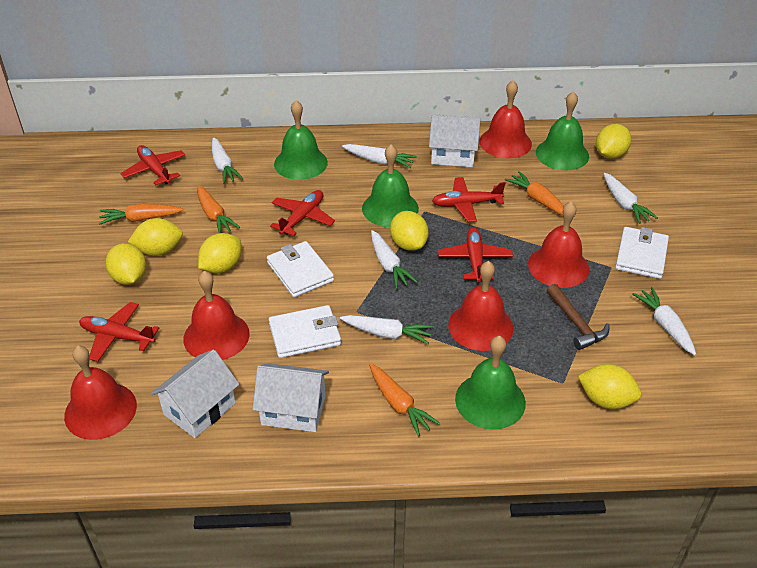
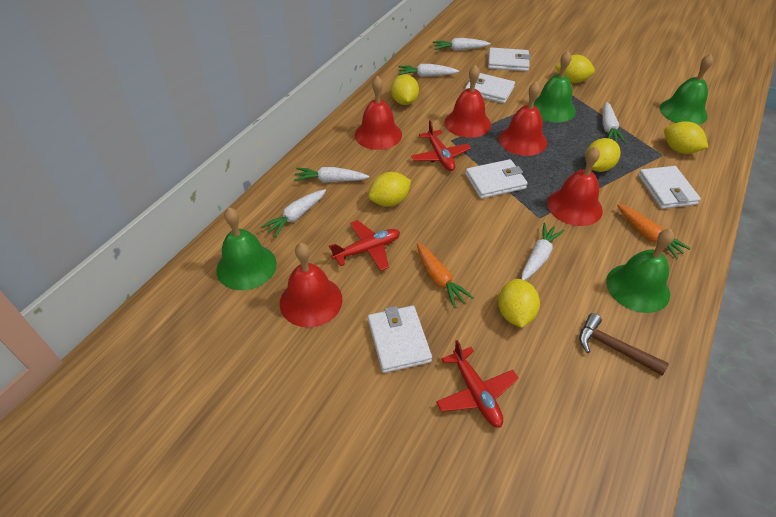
orange carrot: 4 -> 2
red plane: 5 -> 3
white house: 3 -> 0
white wallet: 3 -> 5

